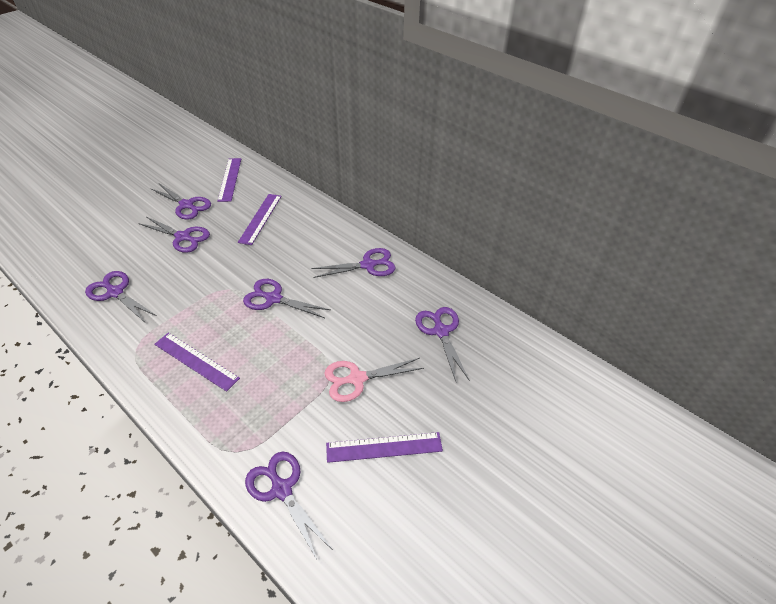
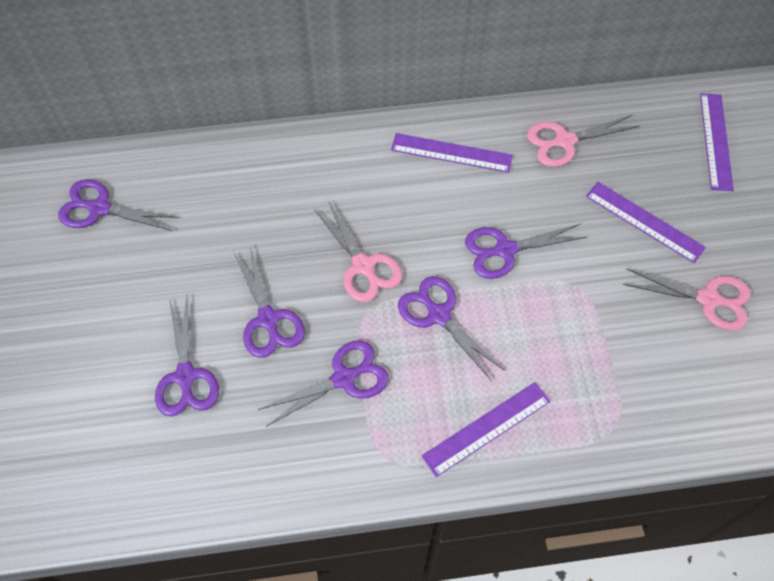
pink scissors: 1 -> 3
purple scissors: 7 -> 6

